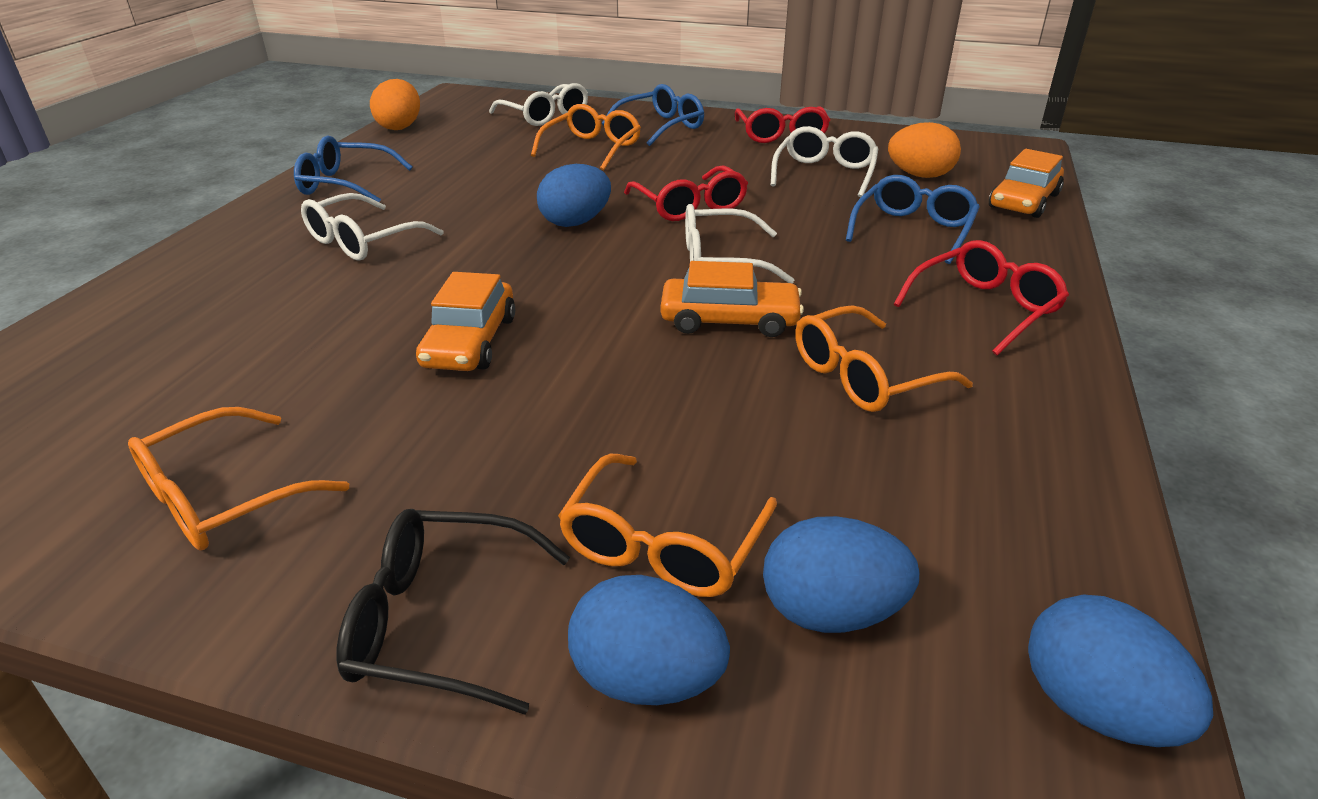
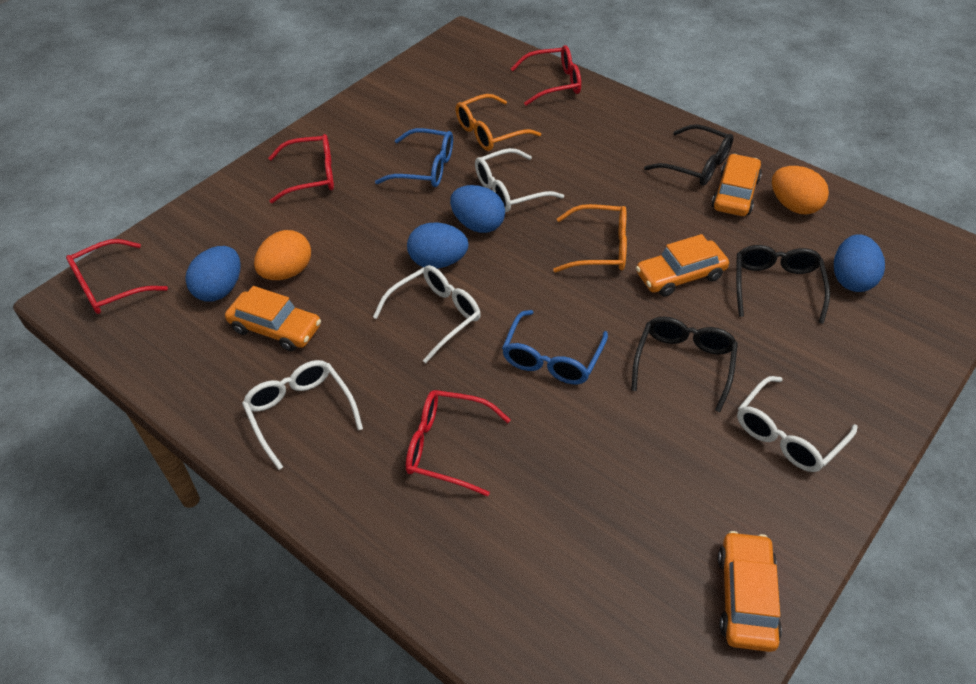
black glasses: 1 -> 3
blue glasses: 3 -> 2
orange car: 3 -> 4
orange glasses: 4 -> 2
red glasses: 3 -> 4

